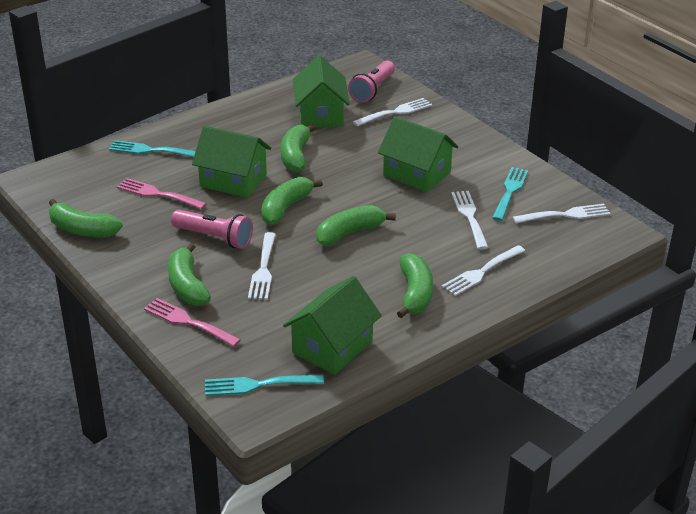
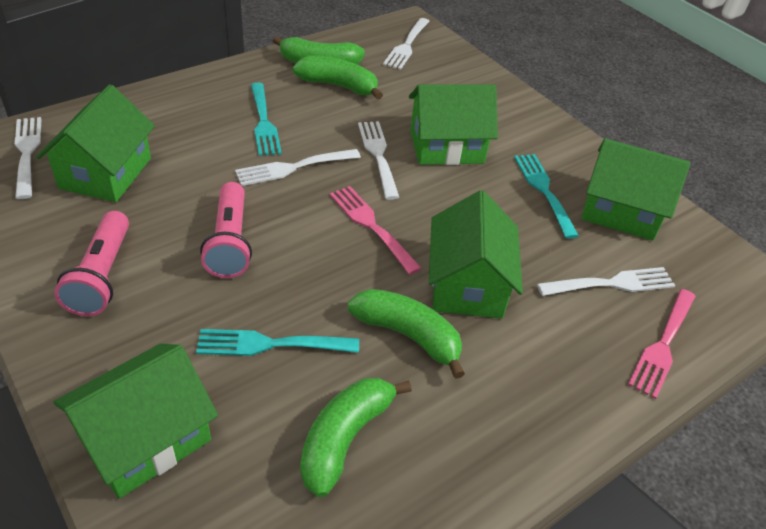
green banana: 6 -> 4
green house: 4 -> 5

